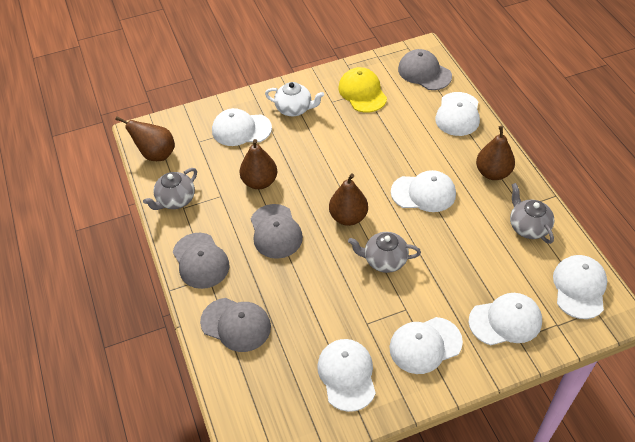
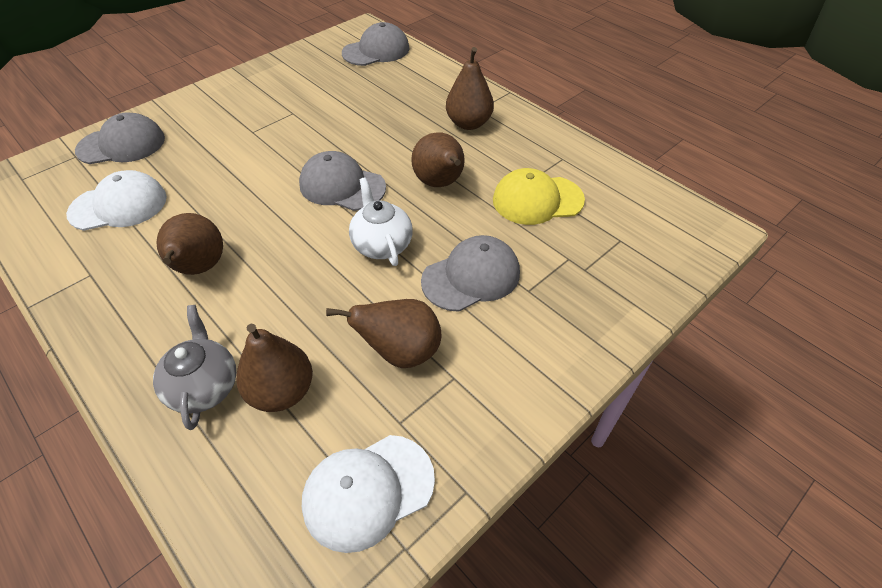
brown pear: 4 -> 5
grey teapot: 3 -> 1
white cap: 7 -> 2

